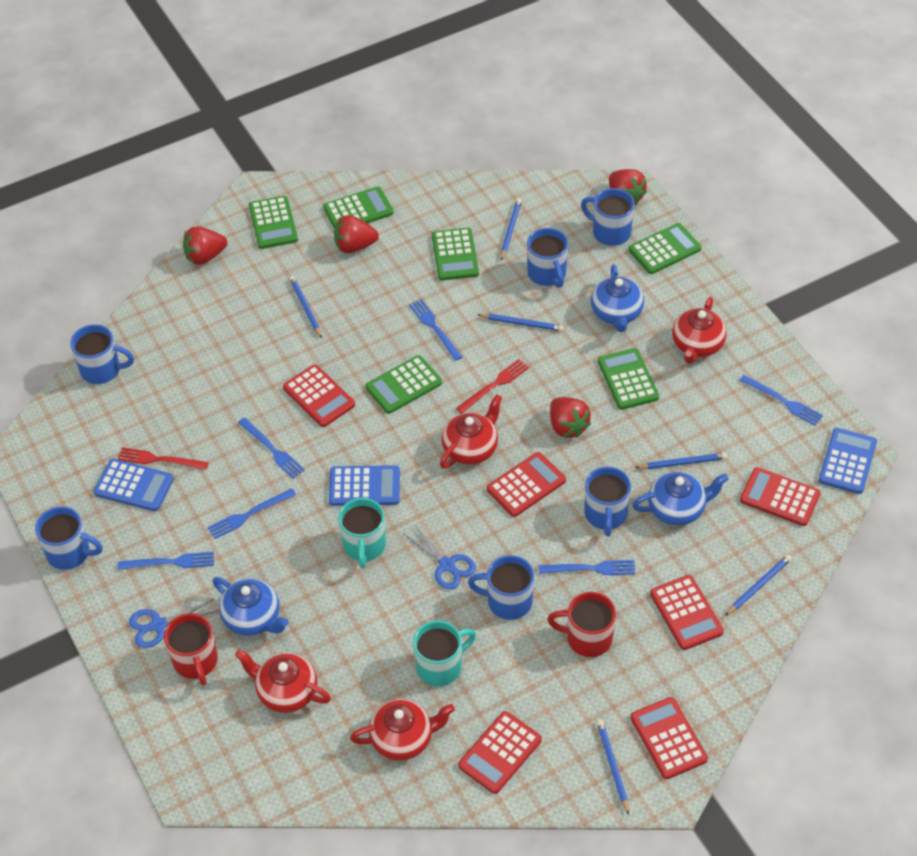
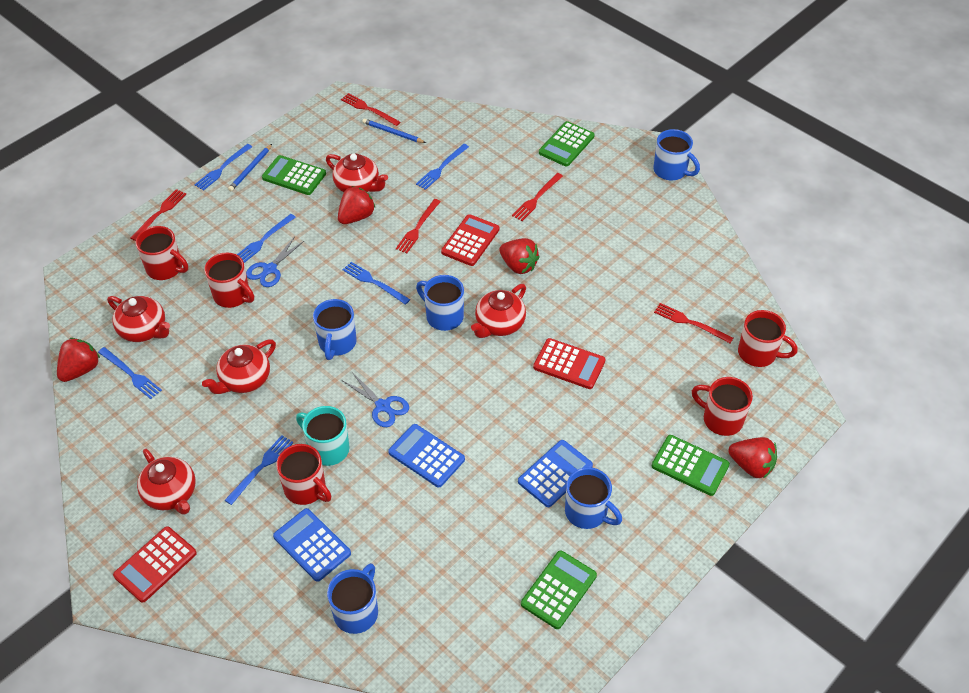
blue mug: 6 -> 5
blue pencil: 6 -> 2
blue teapot: 3 -> 0
green calculator: 6 -> 4
red calculator: 6 -> 3
red fork: 2 -> 5
red mug: 2 -> 5
red teapot: 4 -> 5
turquoise mug: 2 -> 1

